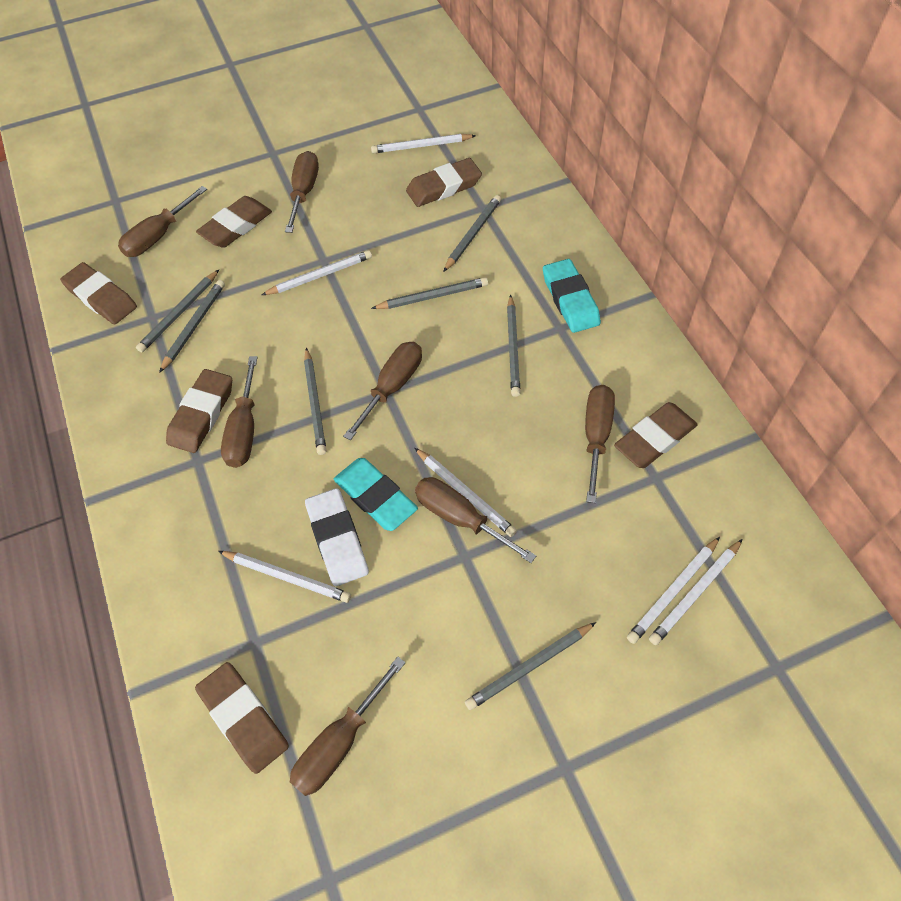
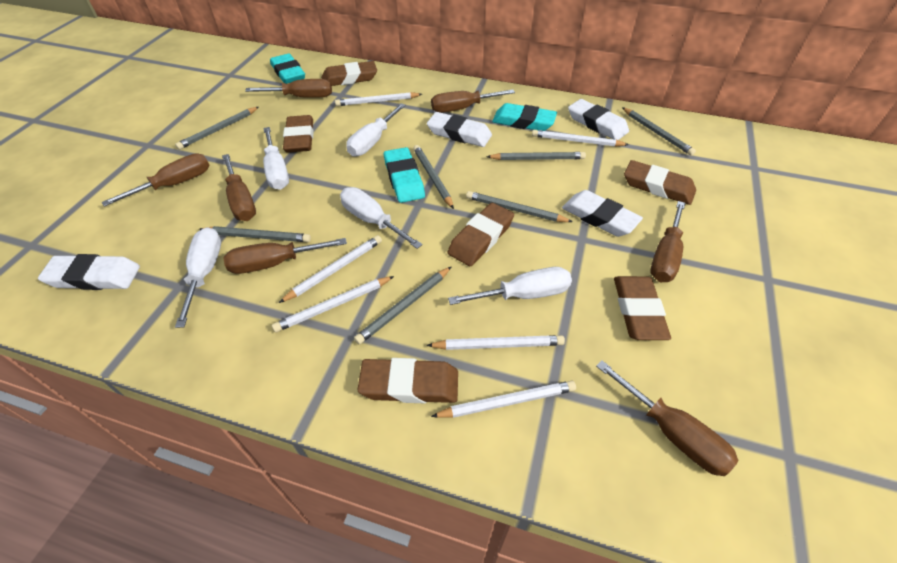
turquoise eraser: 2 -> 3
white eraser: 1 -> 4
white screwdriver: 0 -> 5

